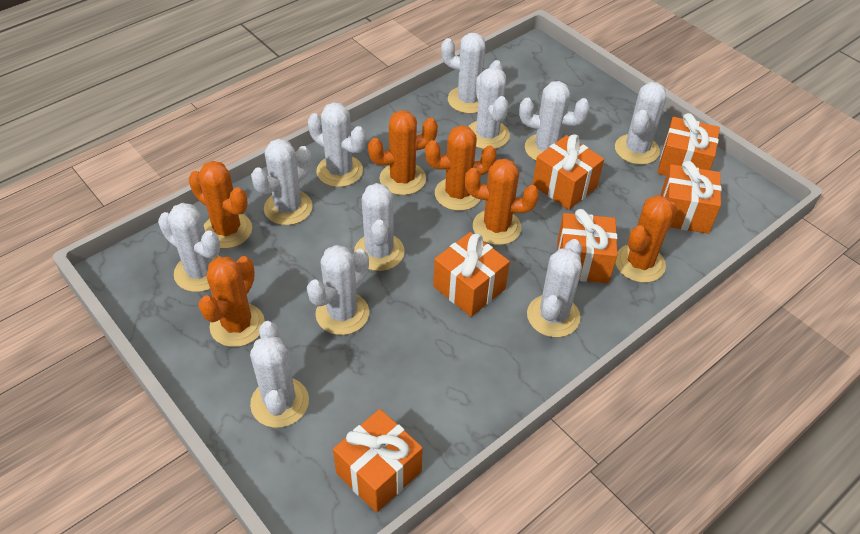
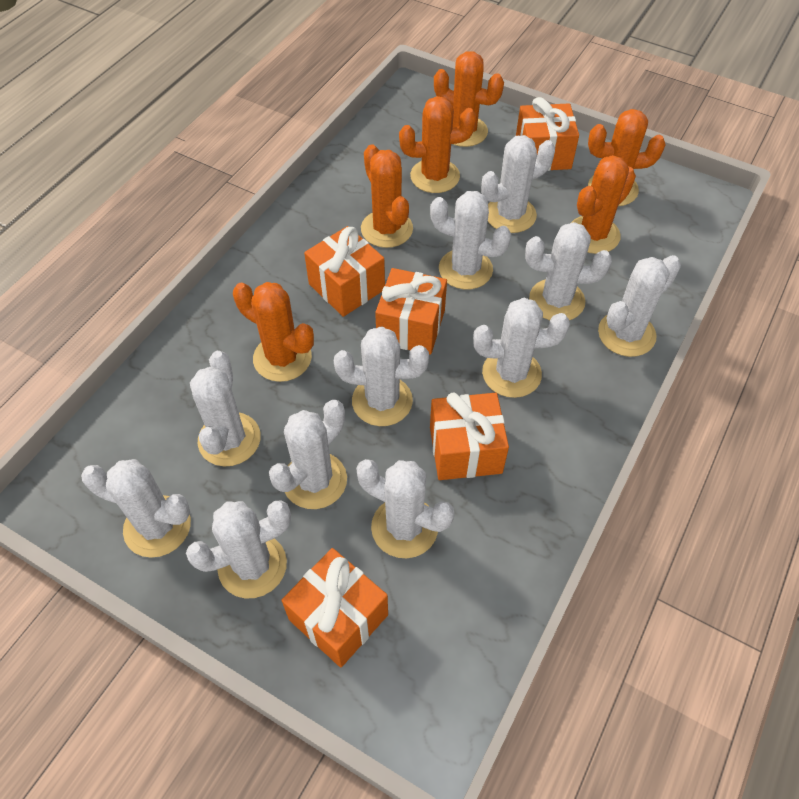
orange gift: 6 -> 5

